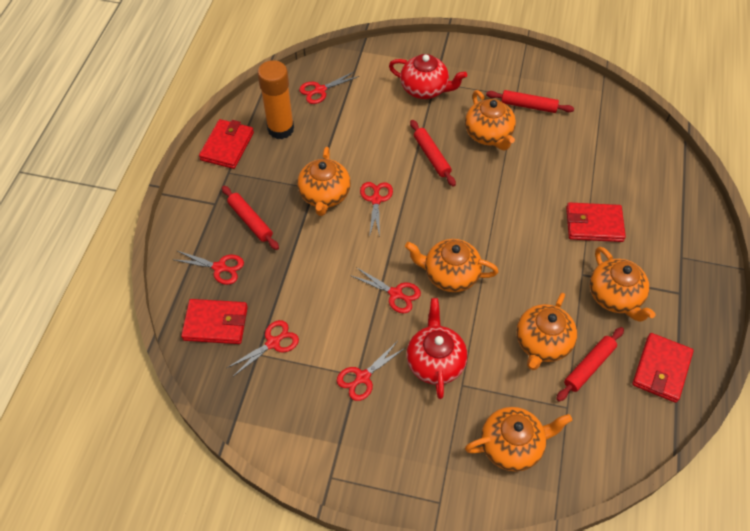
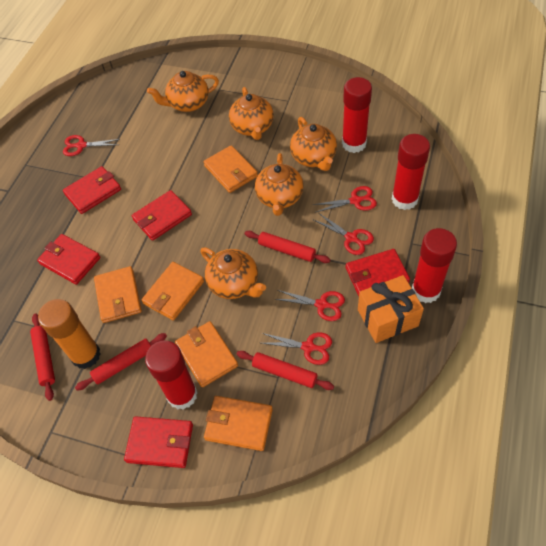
orange gift: 0 -> 1
orange teapot: 6 -> 5
orange wallet: 0 -> 5
red glue stick: 0 -> 4
red scissors: 6 -> 5
red teapot: 2 -> 0
red wallet: 4 -> 5

